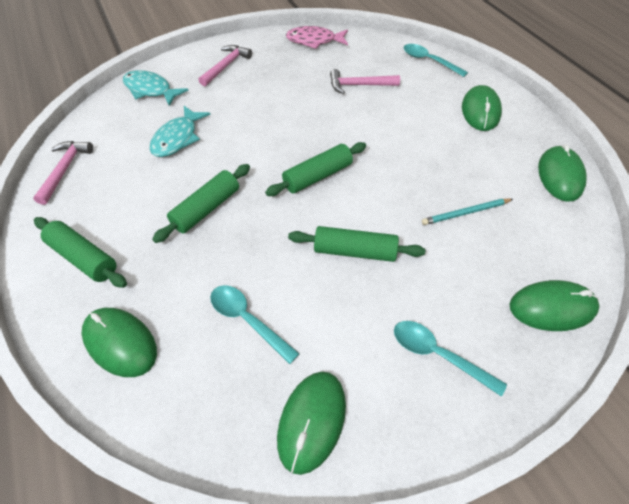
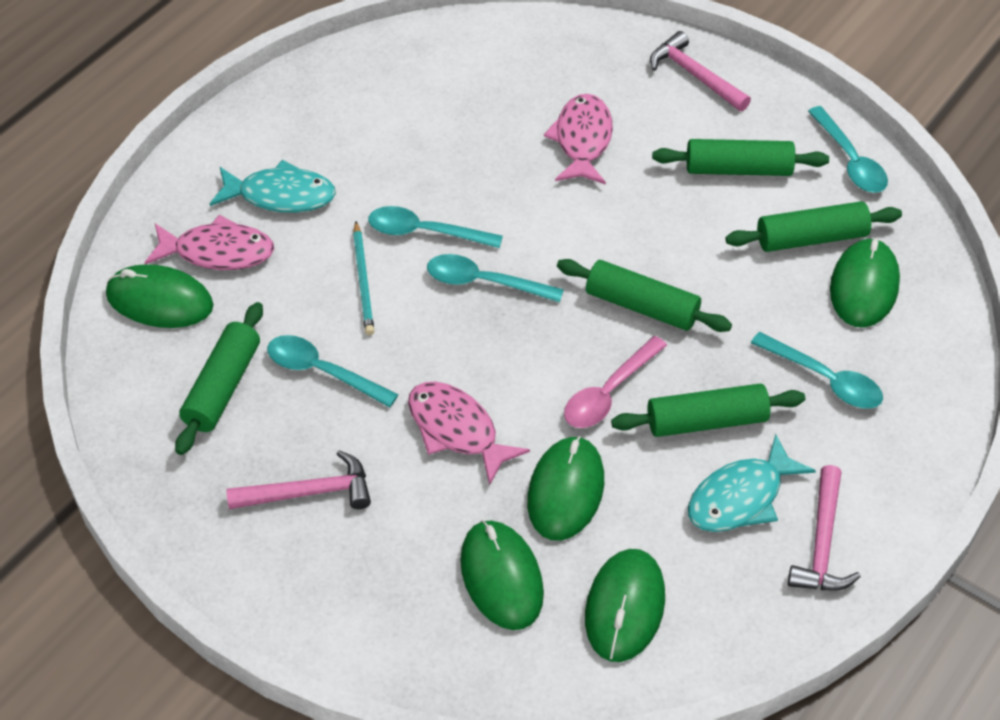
green rolling pin: 4 -> 5
pink fish: 1 -> 3
pink spoon: 0 -> 1
turquoise spoon: 3 -> 5

